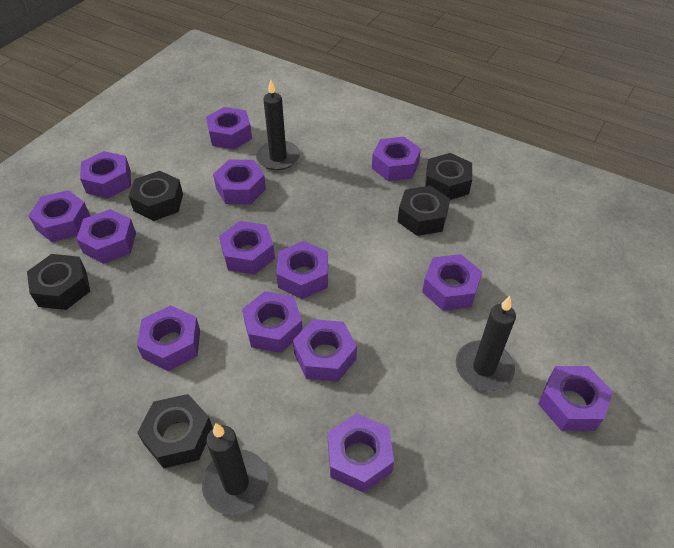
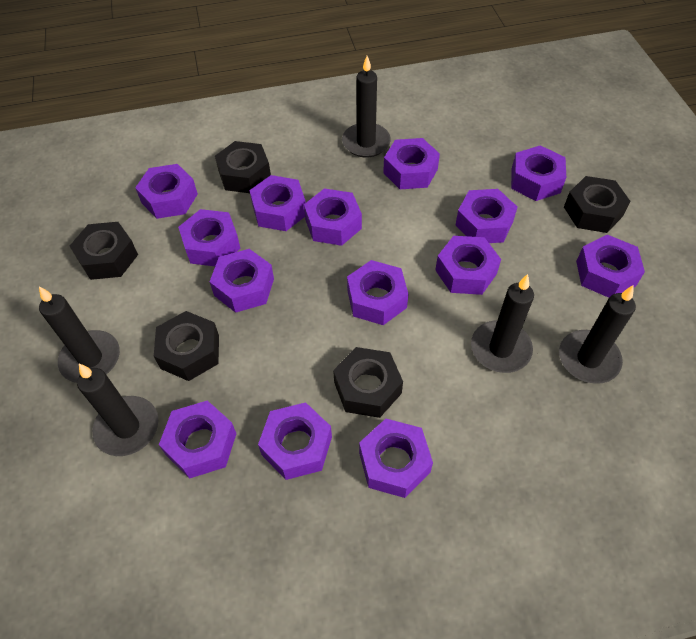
black candle: 3 -> 5

